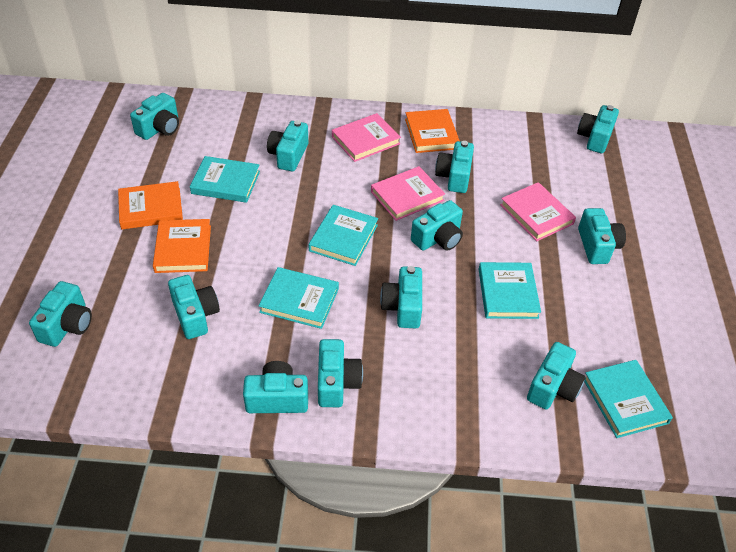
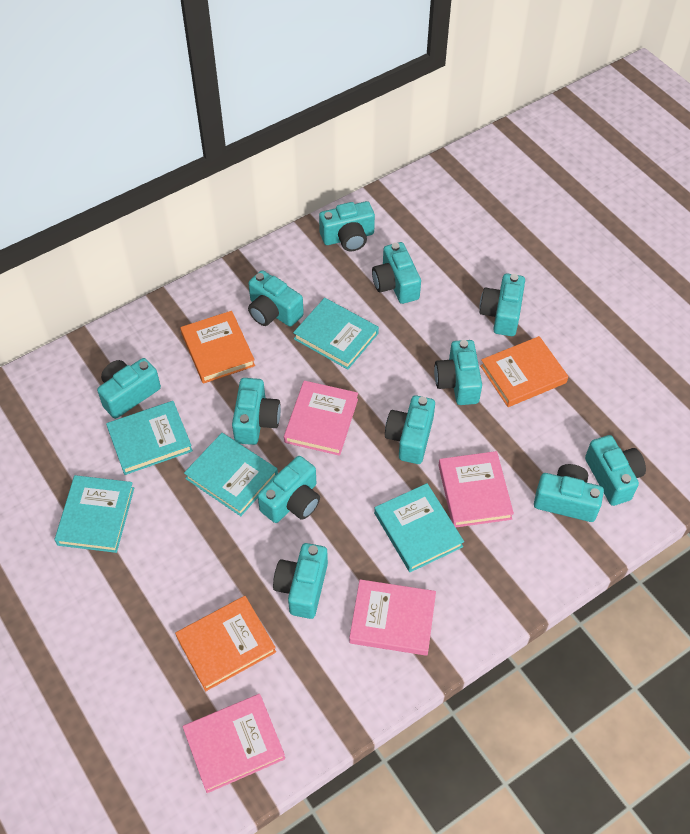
pink book: 3 -> 4

